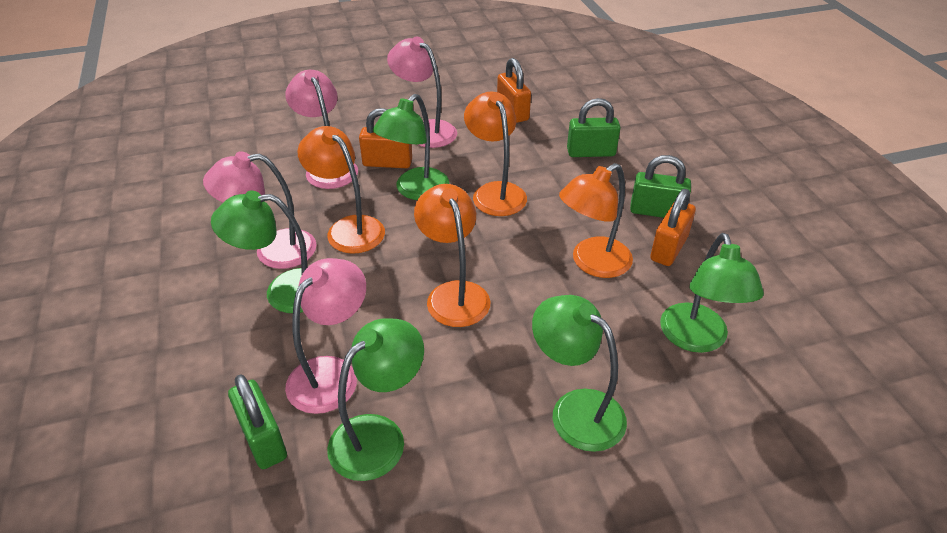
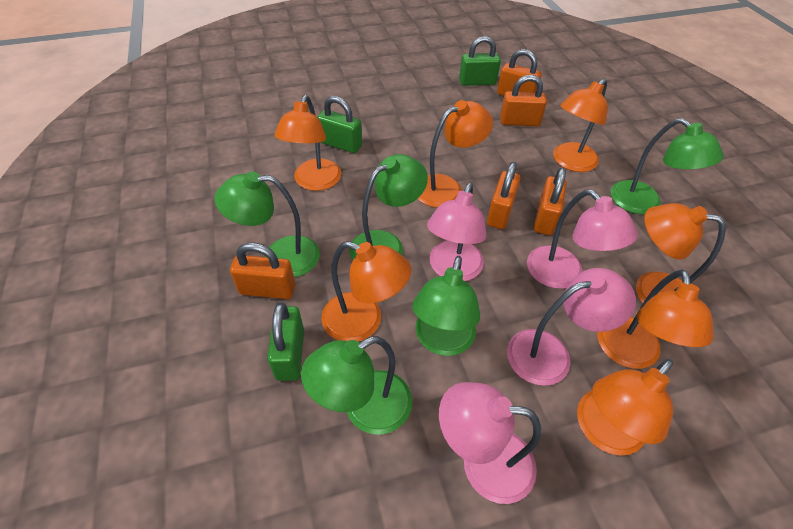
orange lamp: 4 -> 7
orange padlock: 3 -> 5

